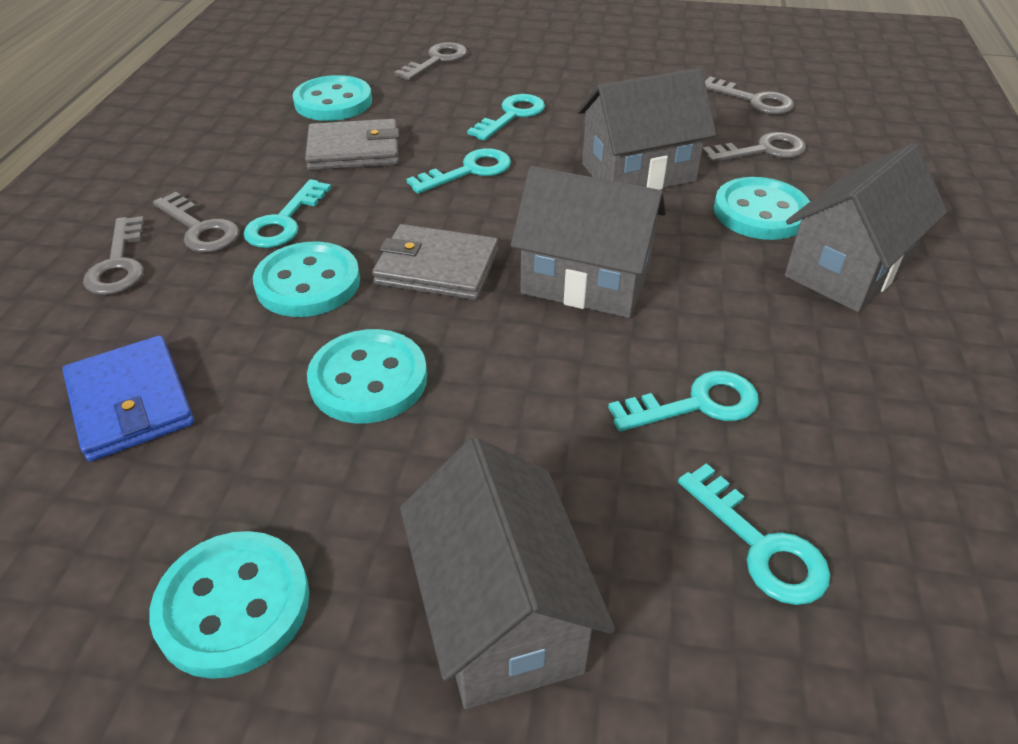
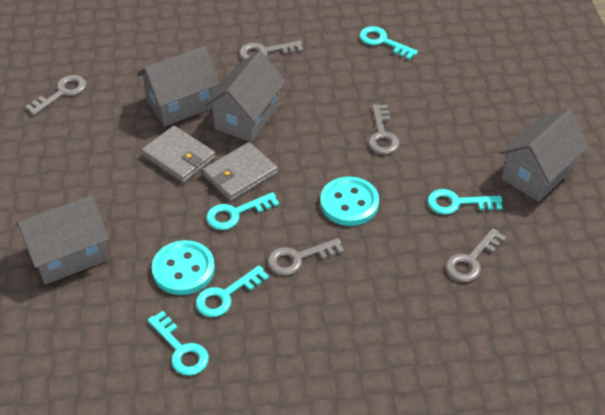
blue wallet: 1 -> 0
turquoise button: 5 -> 2

